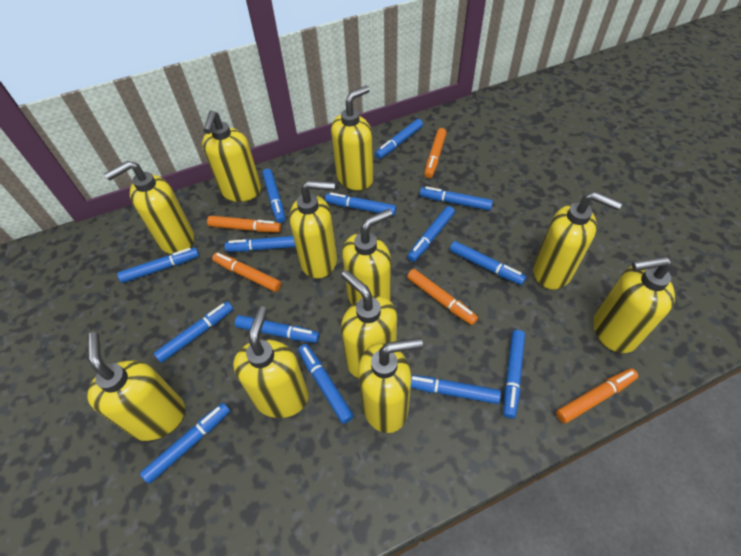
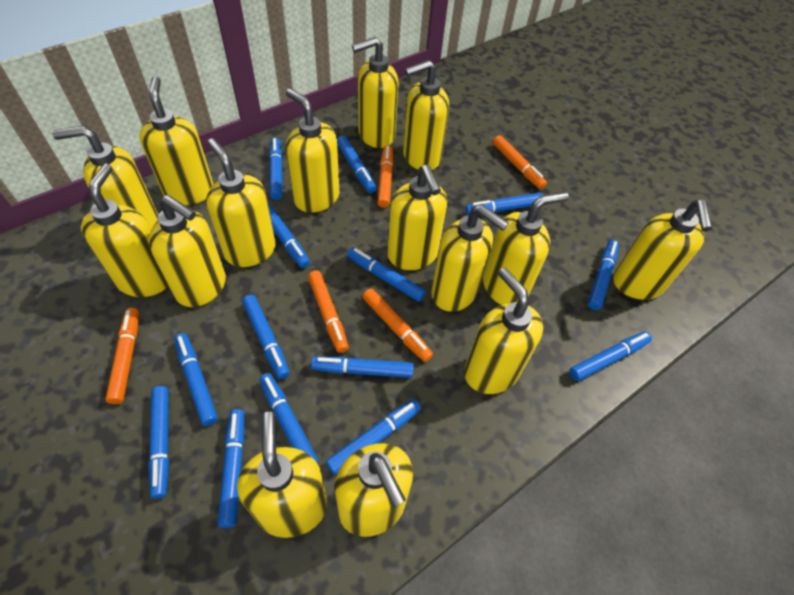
yellow soap dispenser: 11 -> 15

